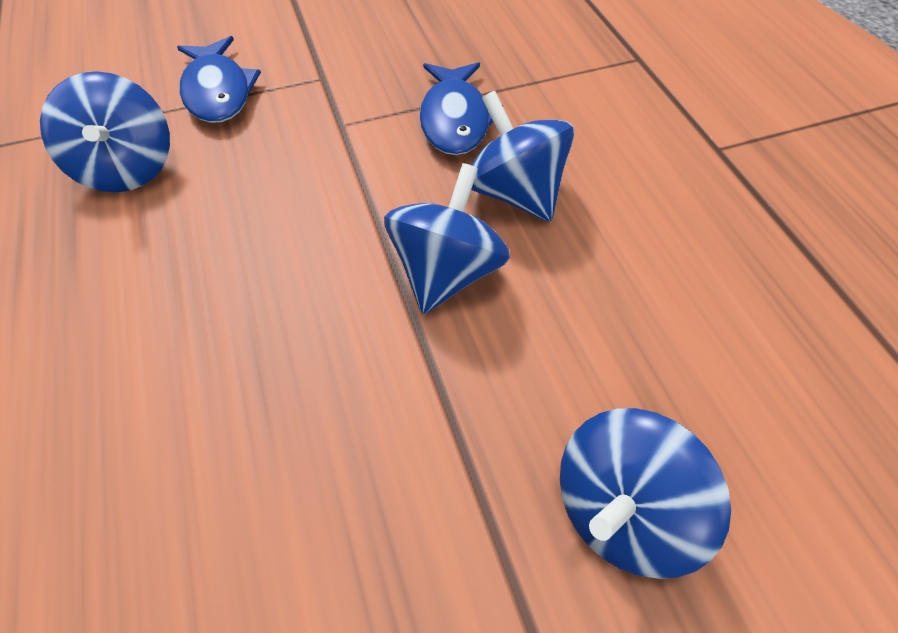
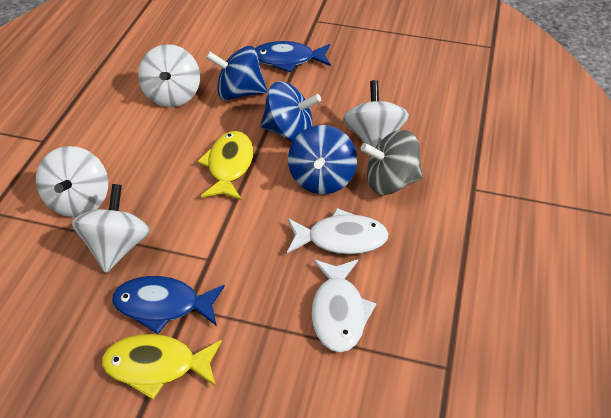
blue spinning top: 4 -> 3
grey spinning top: 0 -> 1
white fish: 0 -> 2
white spinning top: 0 -> 4
yellow fish: 0 -> 2

